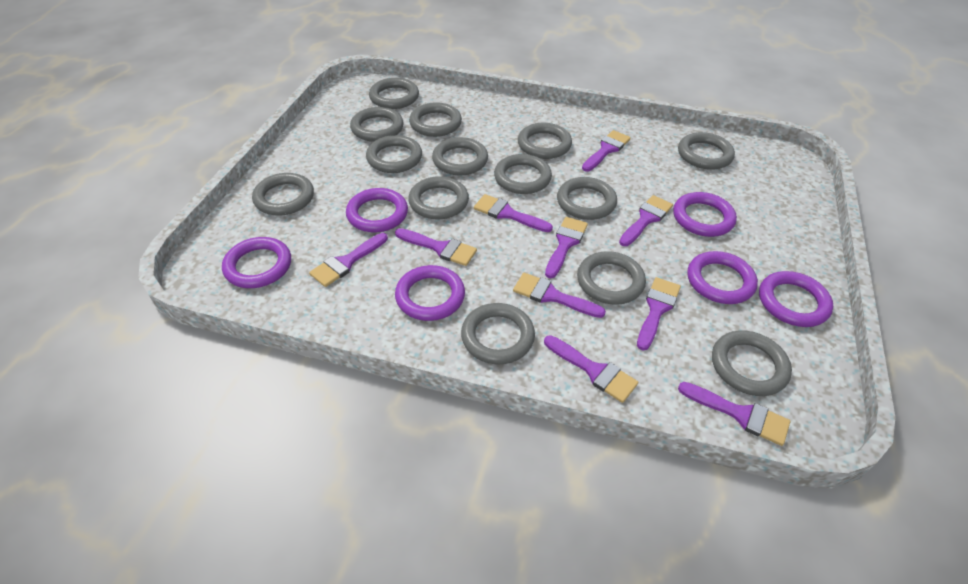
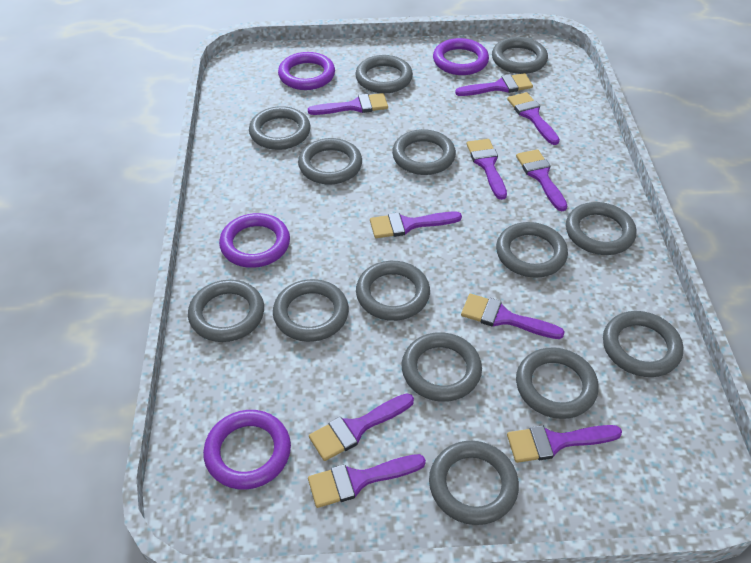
purple ring: 6 -> 4

